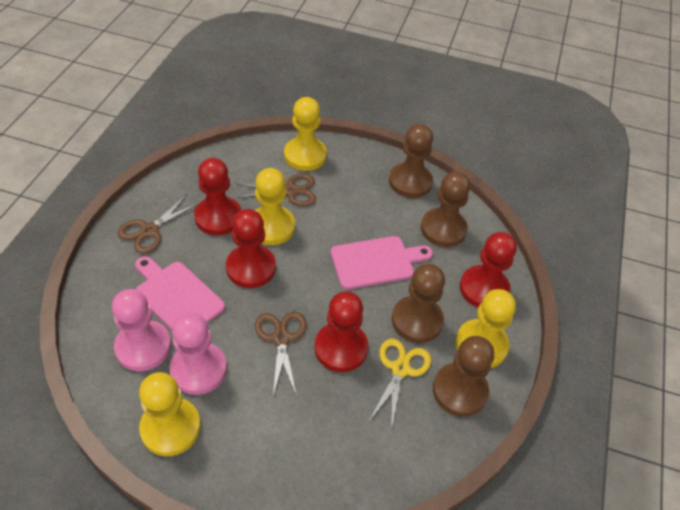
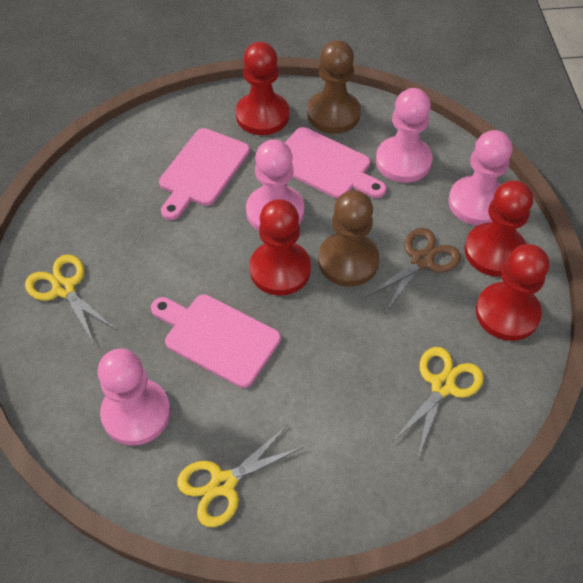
brown pawn: 4 -> 2
brown scissors: 3 -> 1
pink cutting board: 2 -> 3
pink pawn: 2 -> 4
yellow pawn: 4 -> 0
yellow scissors: 1 -> 3

